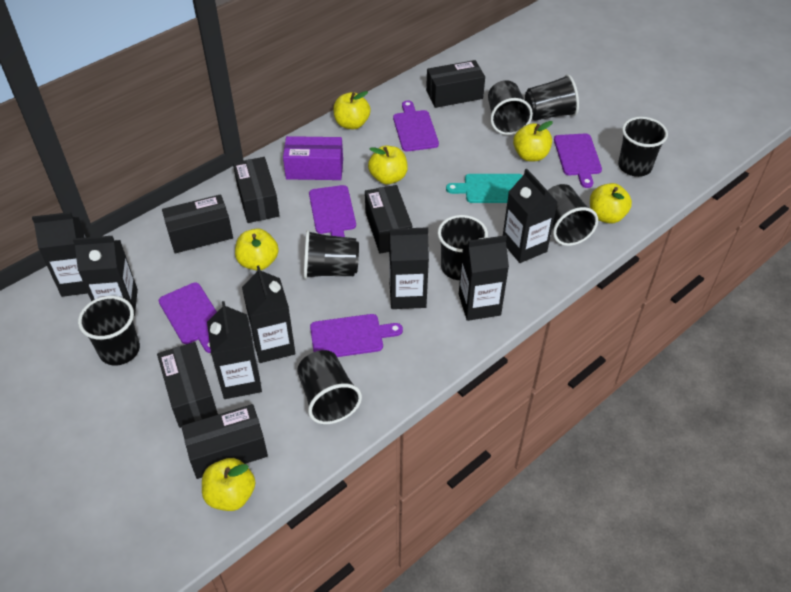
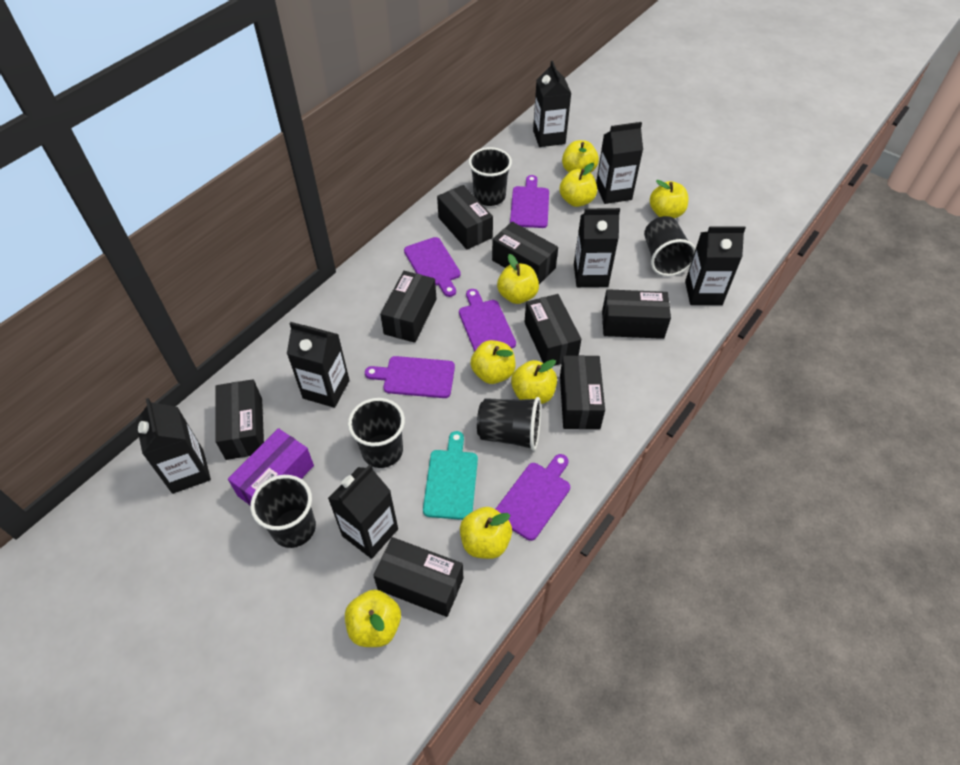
black box: 6 -> 8
black cup: 8 -> 5
yellow apple: 6 -> 8

